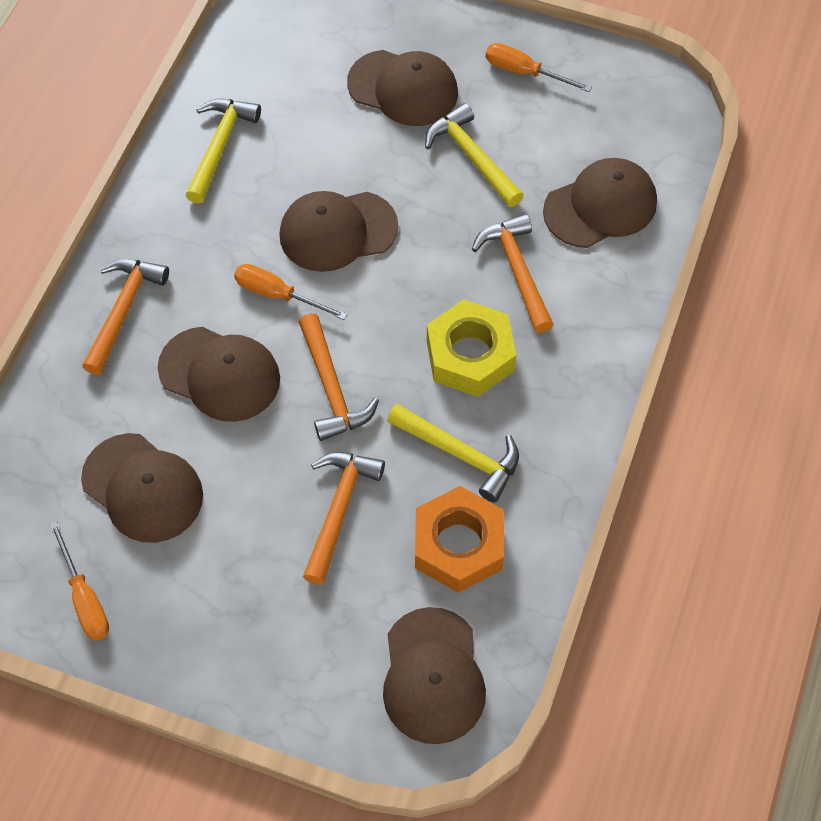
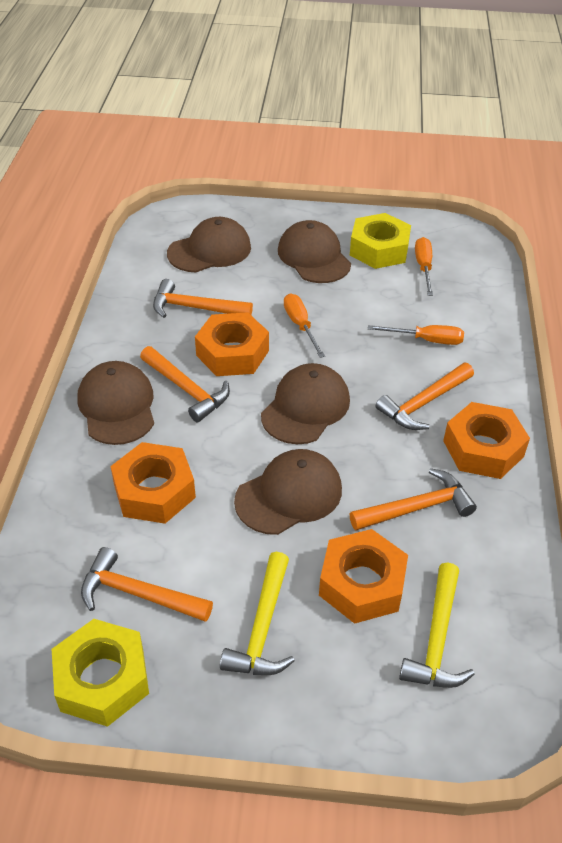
brown cap: 6 -> 5
orange hammer: 4 -> 5
orange nut: 1 -> 4
yellow hammer: 3 -> 2
yellow nut: 1 -> 2

